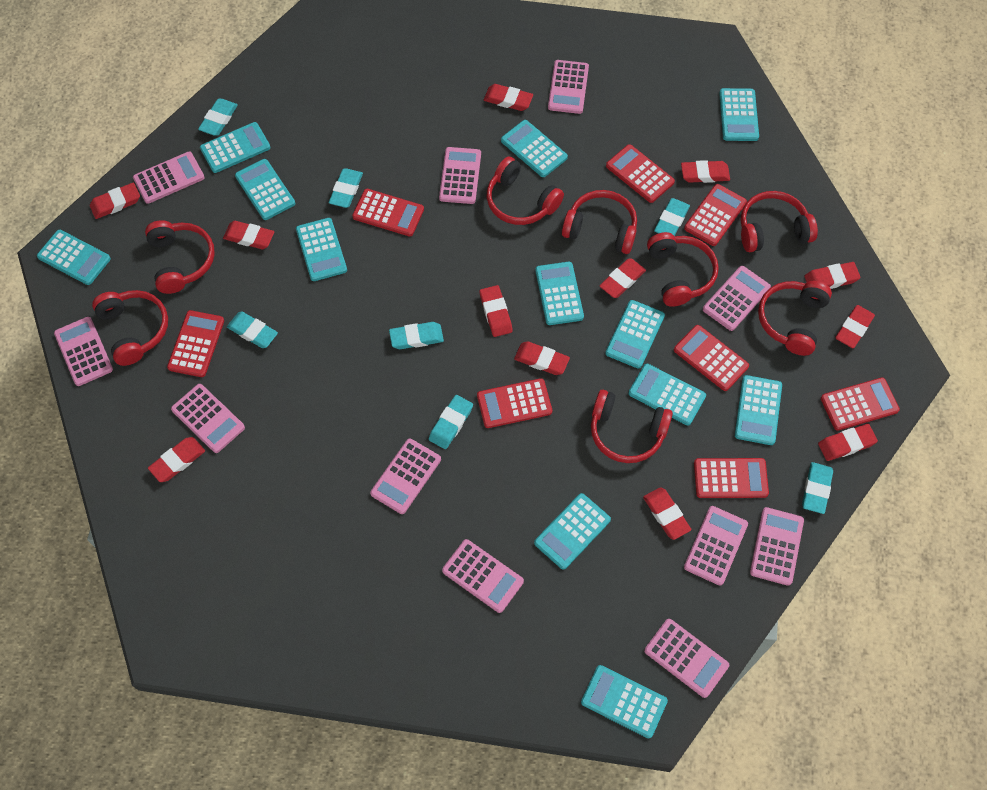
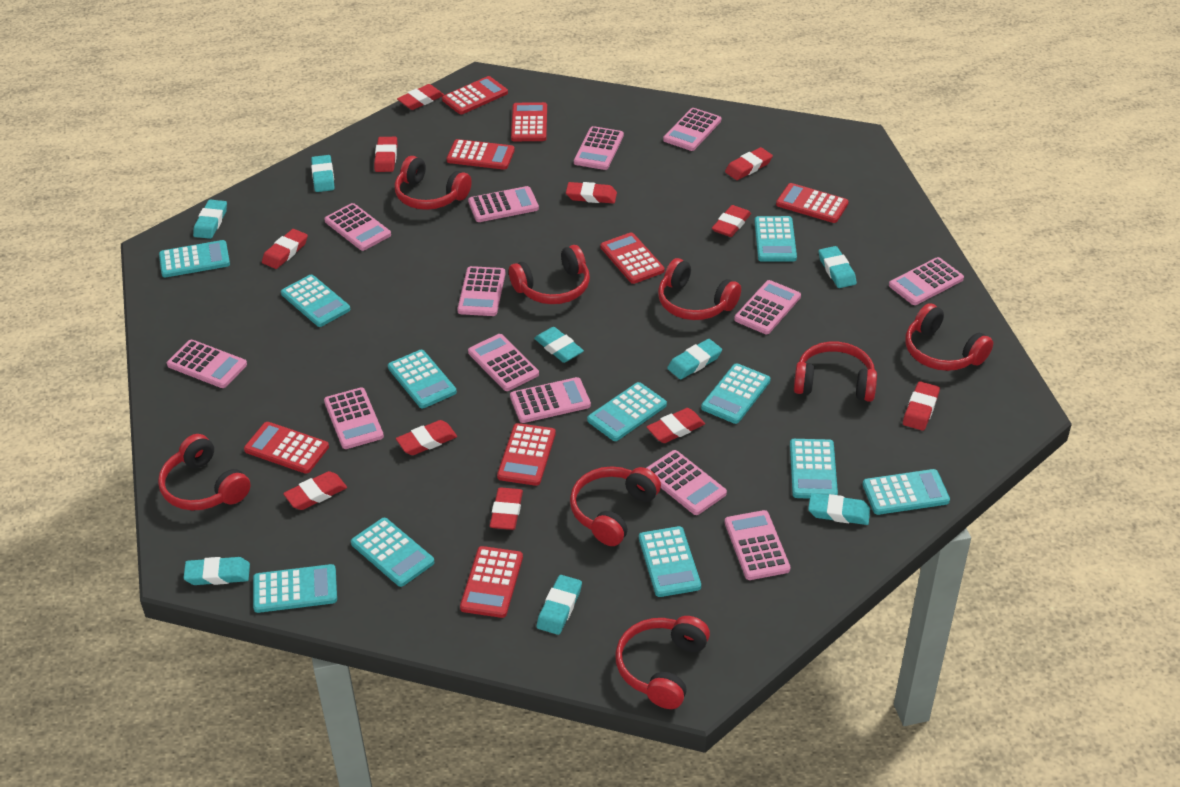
pink calculator: 11 -> 13
red eraser: 12 -> 11
turquoise calculator: 12 -> 11
turquoise eraser: 7 -> 8

